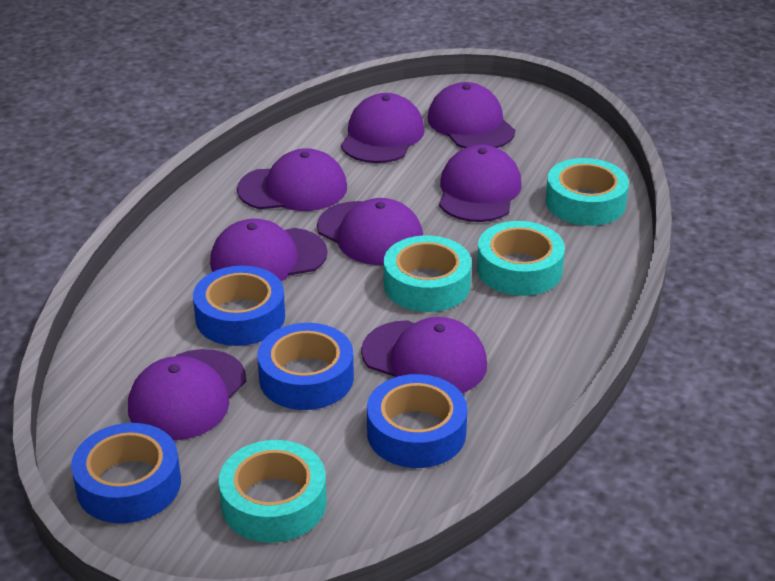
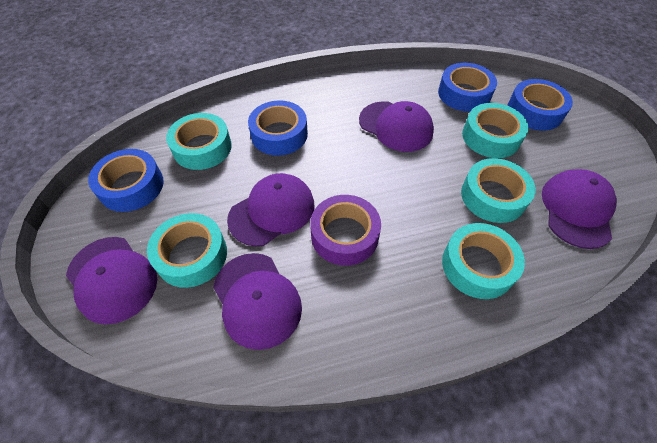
purple cap: 8 -> 5
purple tape: 0 -> 1
turquoise tape: 4 -> 5

